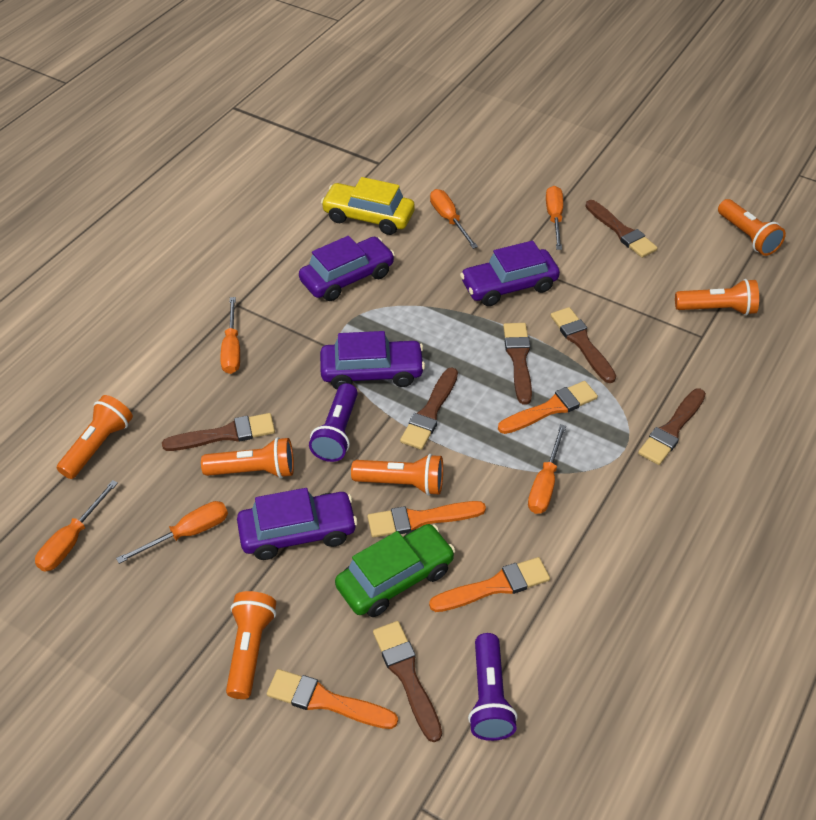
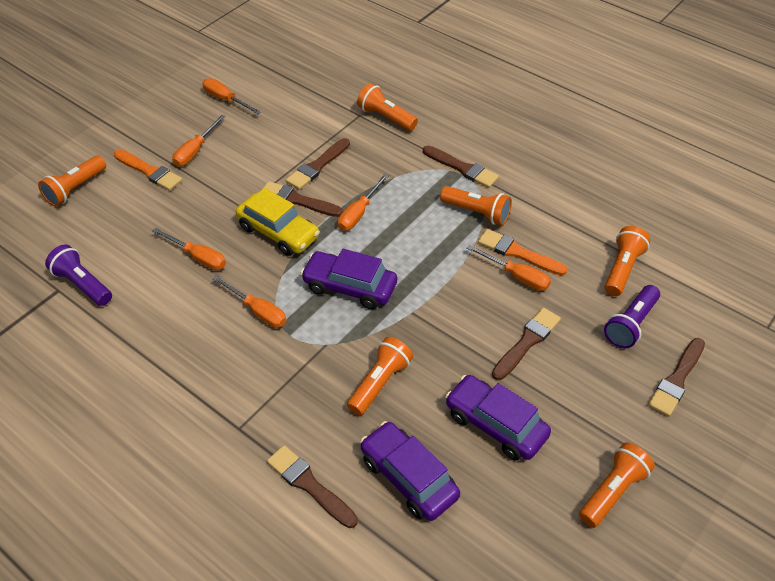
brown brush: 7 -> 6
green car: 1 -> 0
orange brush: 4 -> 2
purple car: 4 -> 3

